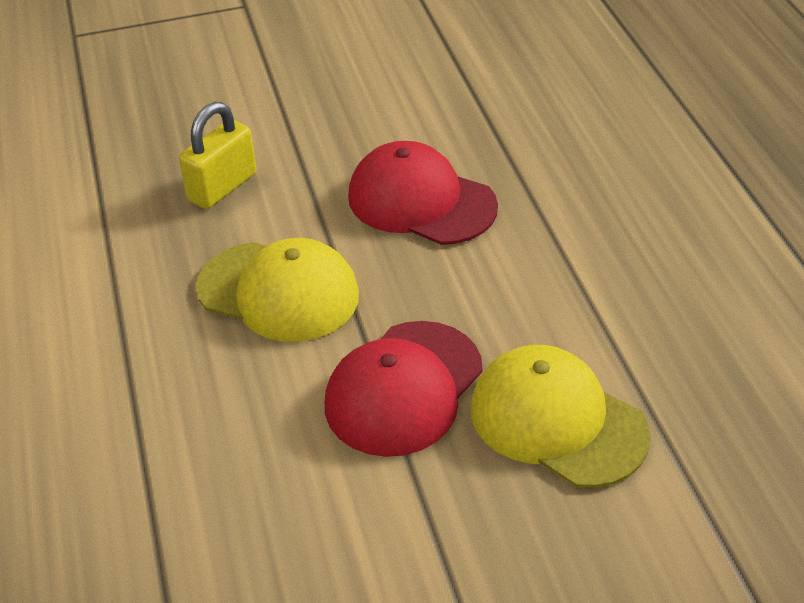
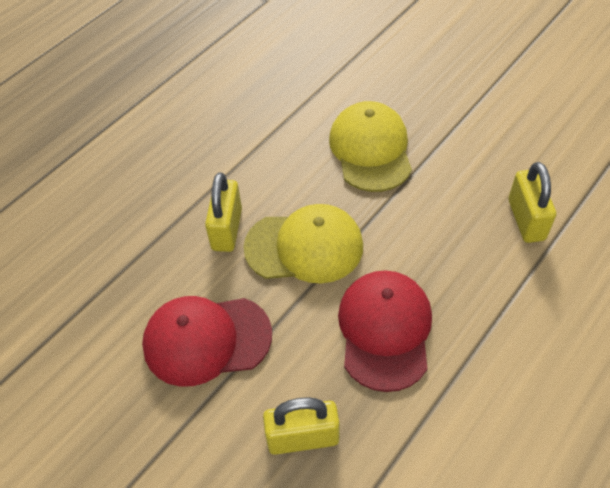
yellow padlock: 1 -> 3

